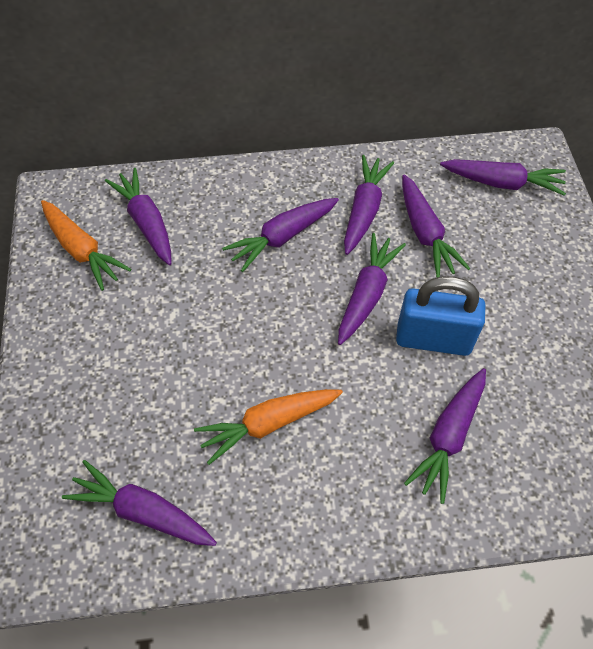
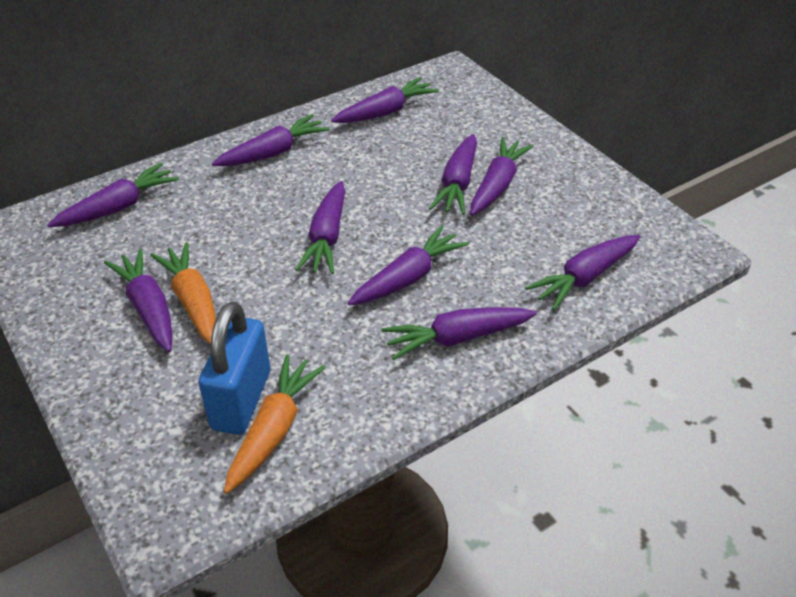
purple carrot: 8 -> 10

